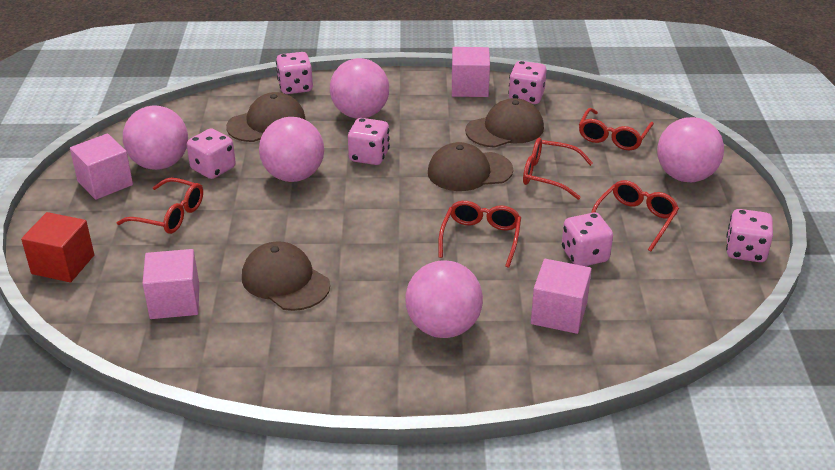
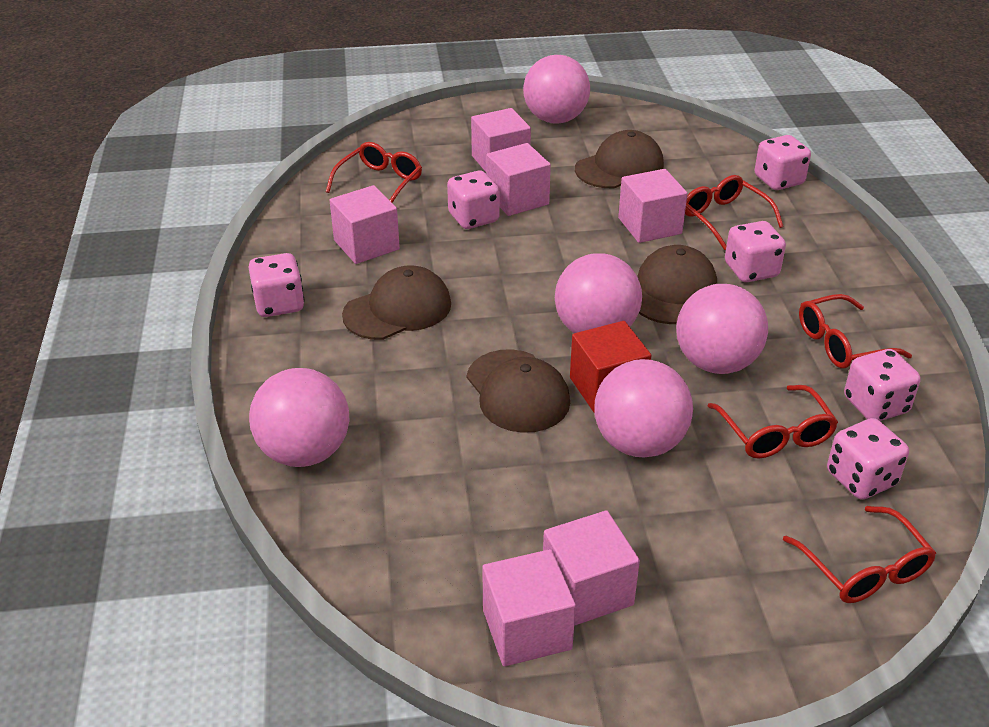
pink cube: 4 -> 6

